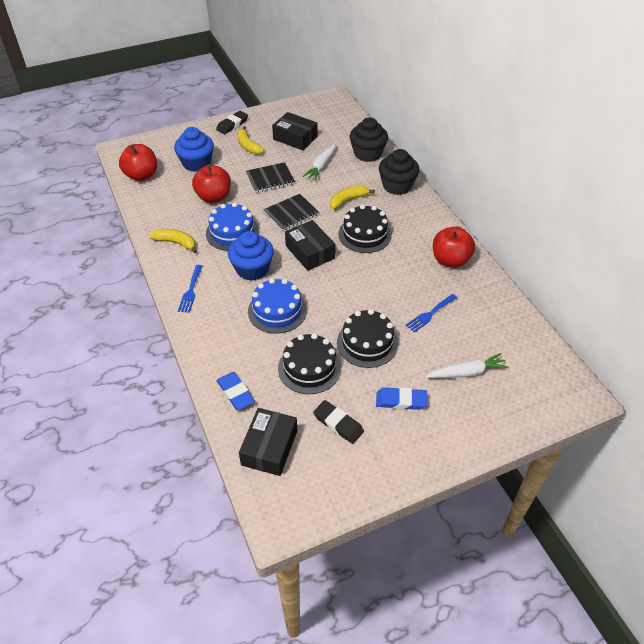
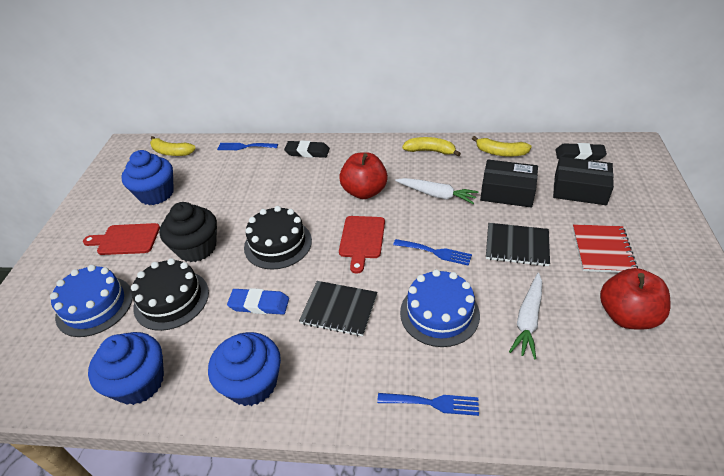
black box: 3 -> 2
black cake: 3 -> 2
black cupcake: 2 -> 1
blue cupcake: 2 -> 3
blue eraser: 2 -> 1
blue fork: 2 -> 3
red apple: 3 -> 2
red cutting board: 0 -> 2
red notebook: 0 -> 1

